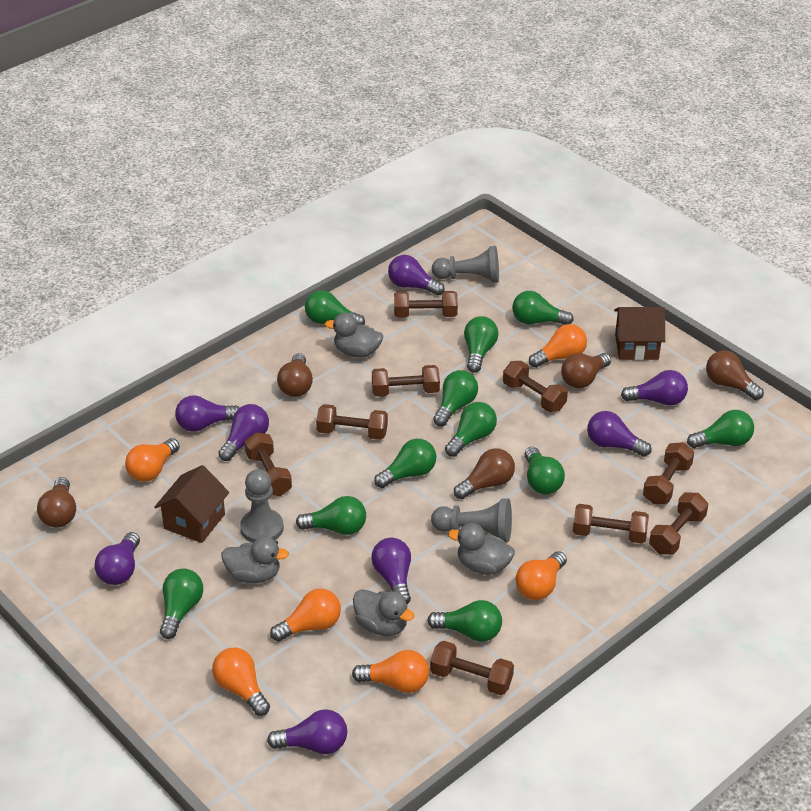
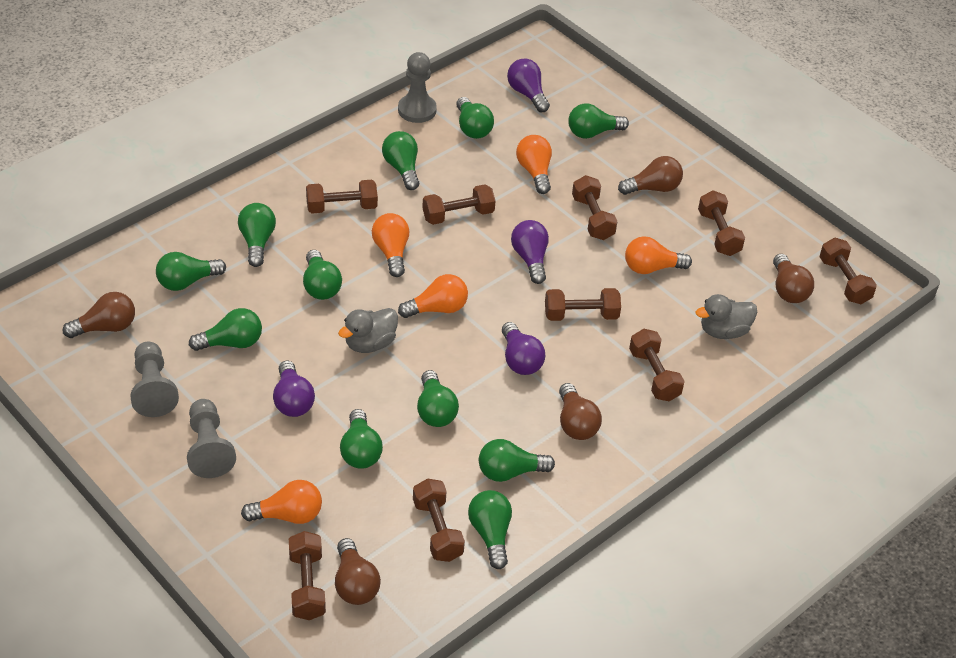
brown house: 2 -> 0
grey duck: 4 -> 2
orange light bulb: 6 -> 5
purple light bulb: 8 -> 4

